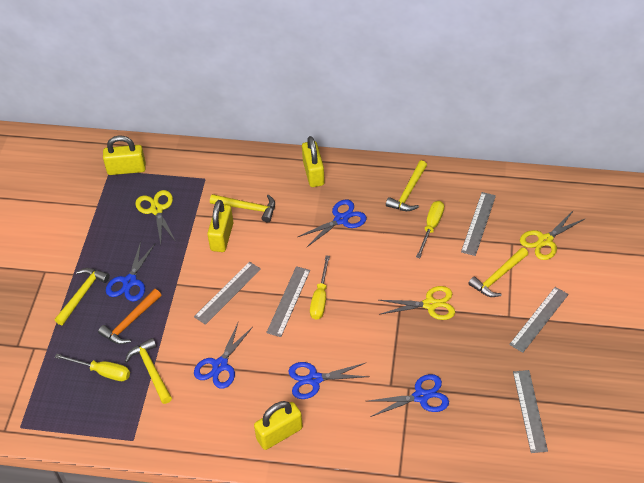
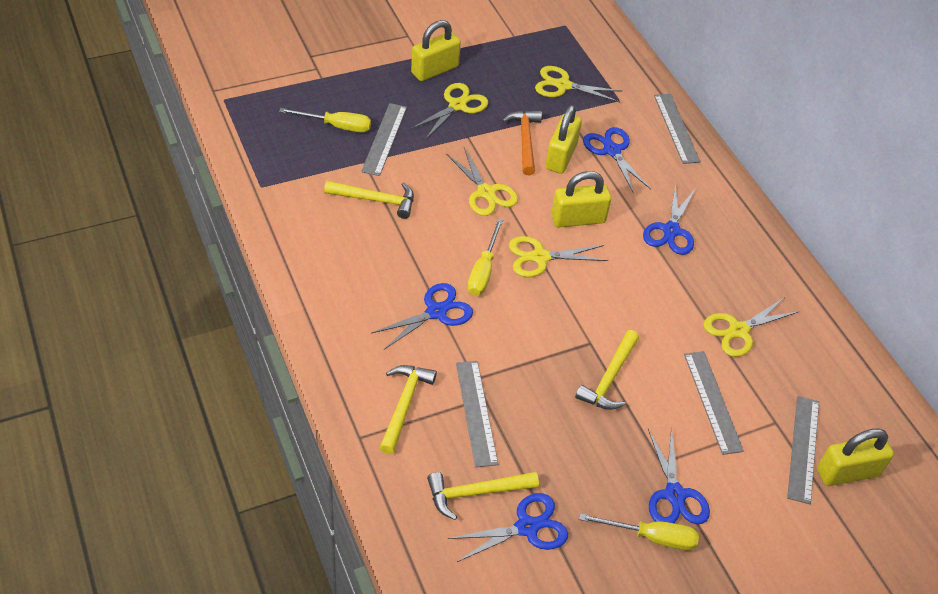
yellow hammer: 5 -> 4
yellow scissors: 3 -> 5

